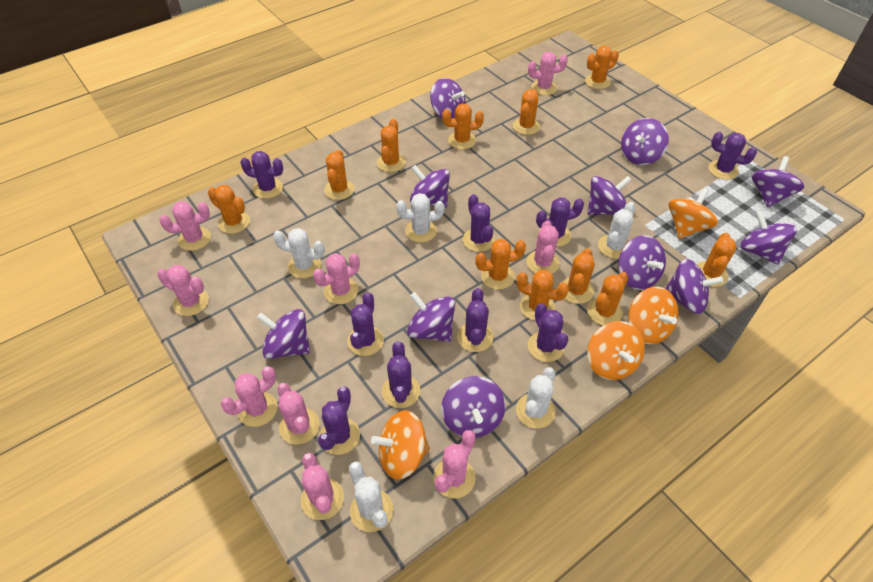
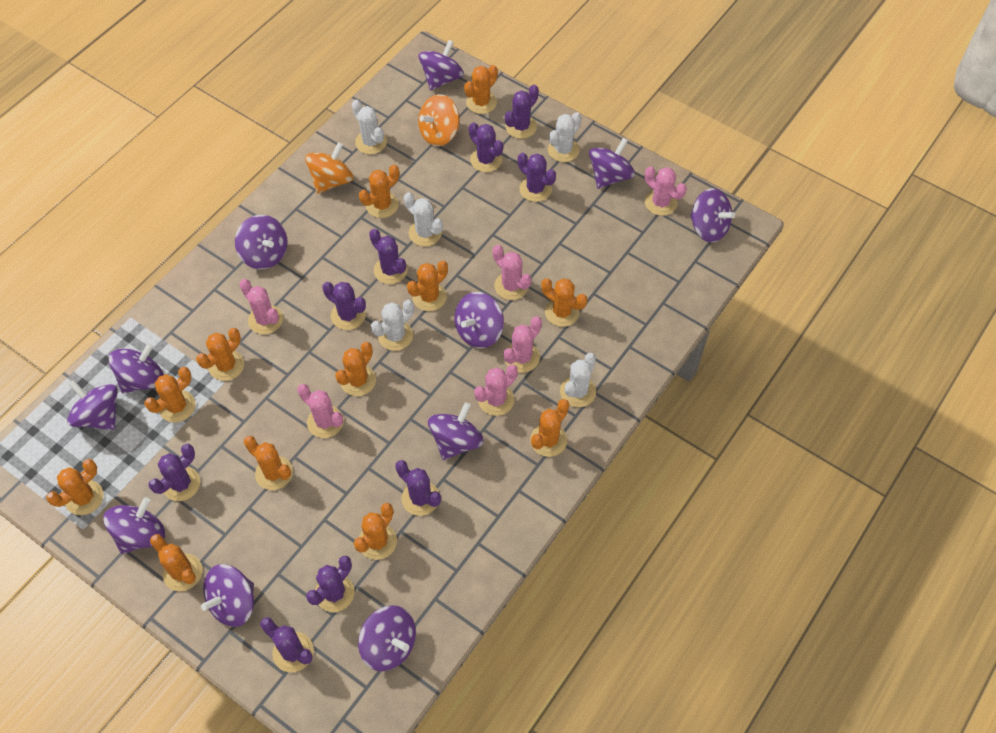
orange cactus: 11 -> 12
orange spinning top: 4 -> 2
pink cactus: 9 -> 6

